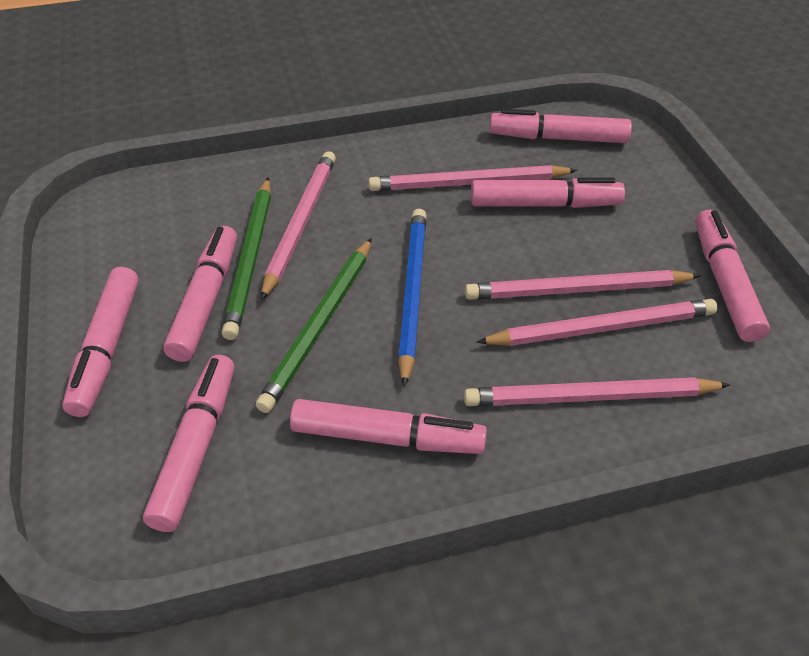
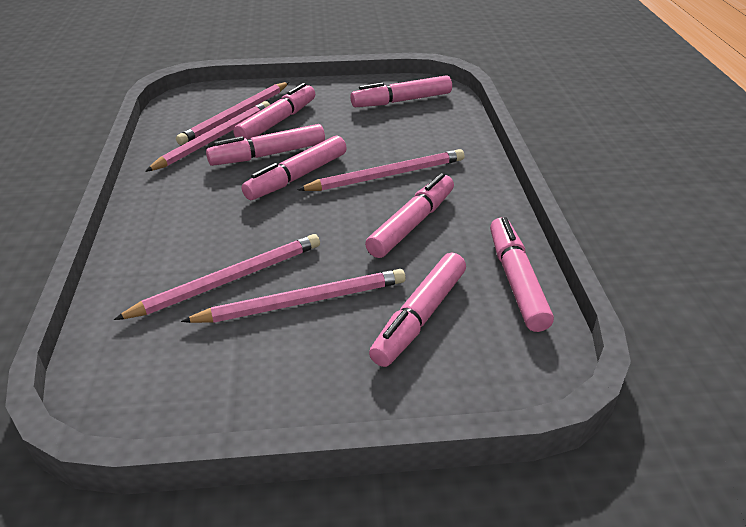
blue pencil: 1 -> 0
green pencil: 2 -> 0

